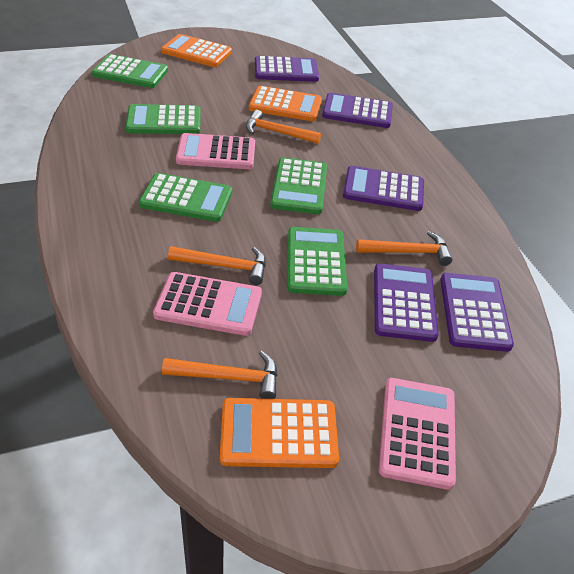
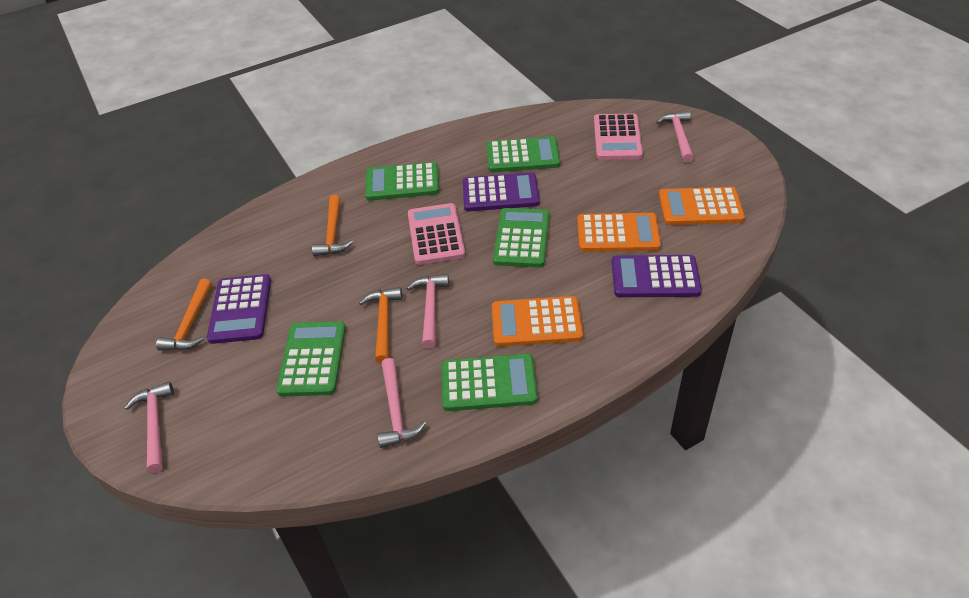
orange hammer: 4 -> 3
pink calculator: 3 -> 2
pink hammer: 0 -> 4
purple calculator: 5 -> 3

